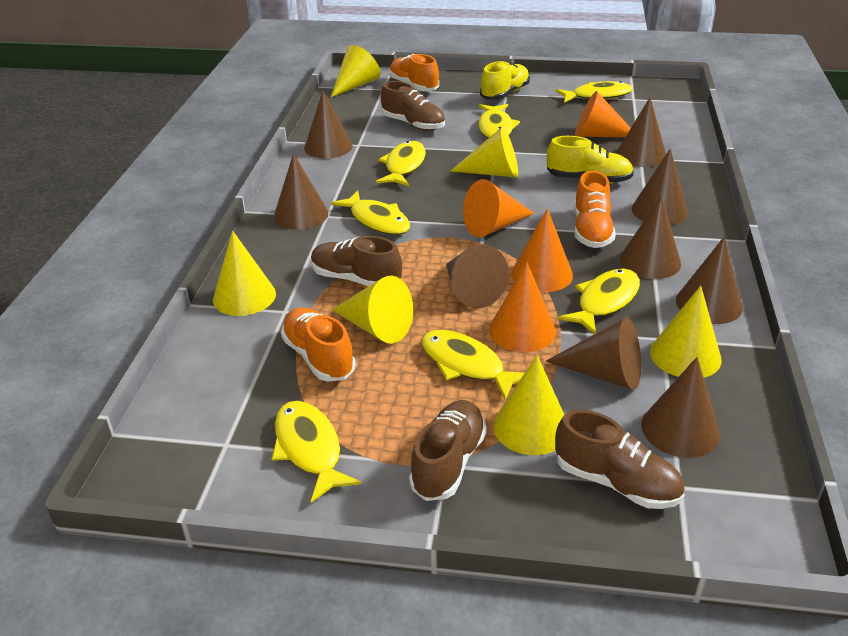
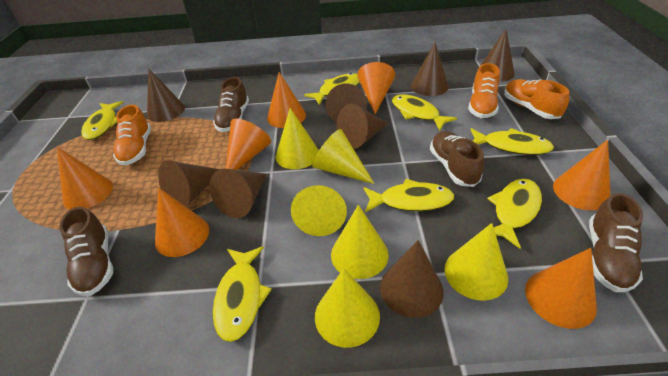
brown cone: 9 -> 8
orange cone: 4 -> 7
yellow shoe: 2 -> 0

